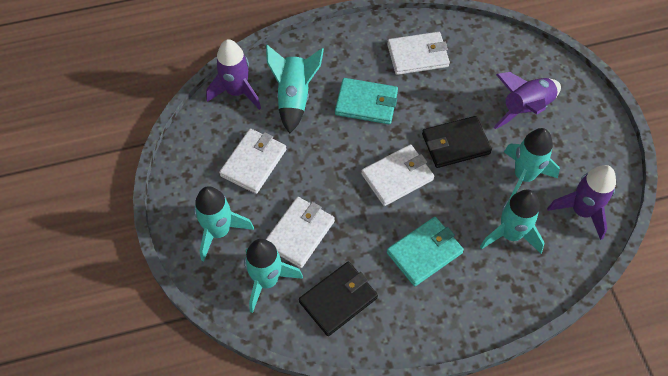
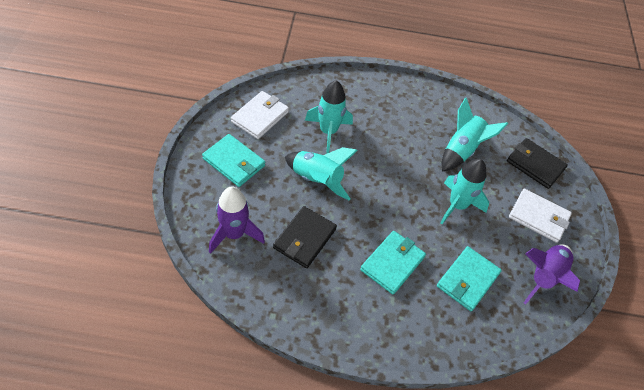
purple rocket: 3 -> 2
turquoise rocket: 5 -> 4
turquoise wallet: 2 -> 3
white wallet: 4 -> 2

